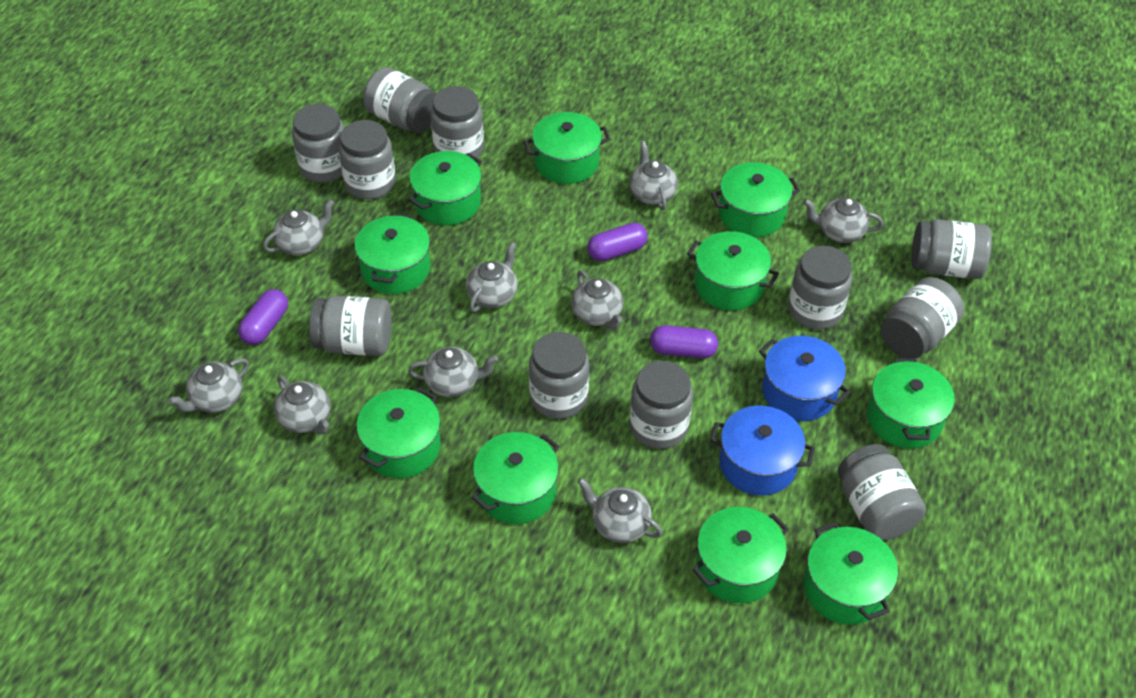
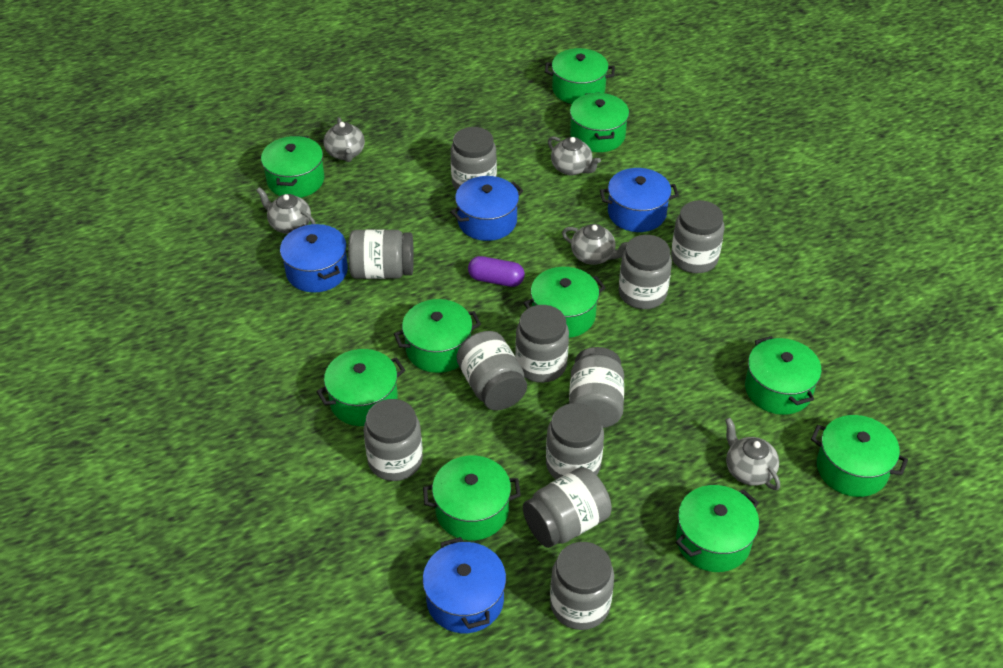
blue pot: 2 -> 4
grey teapot: 9 -> 5
purple capsule: 3 -> 1

